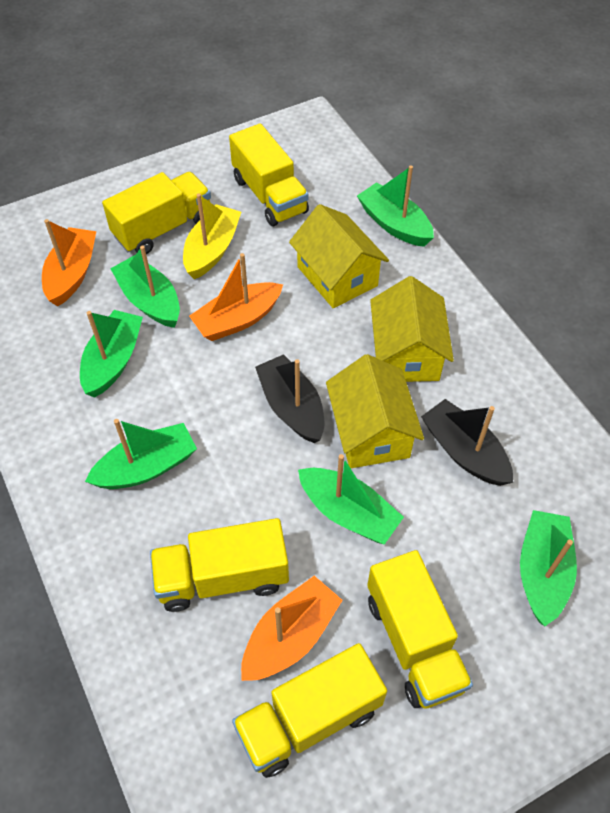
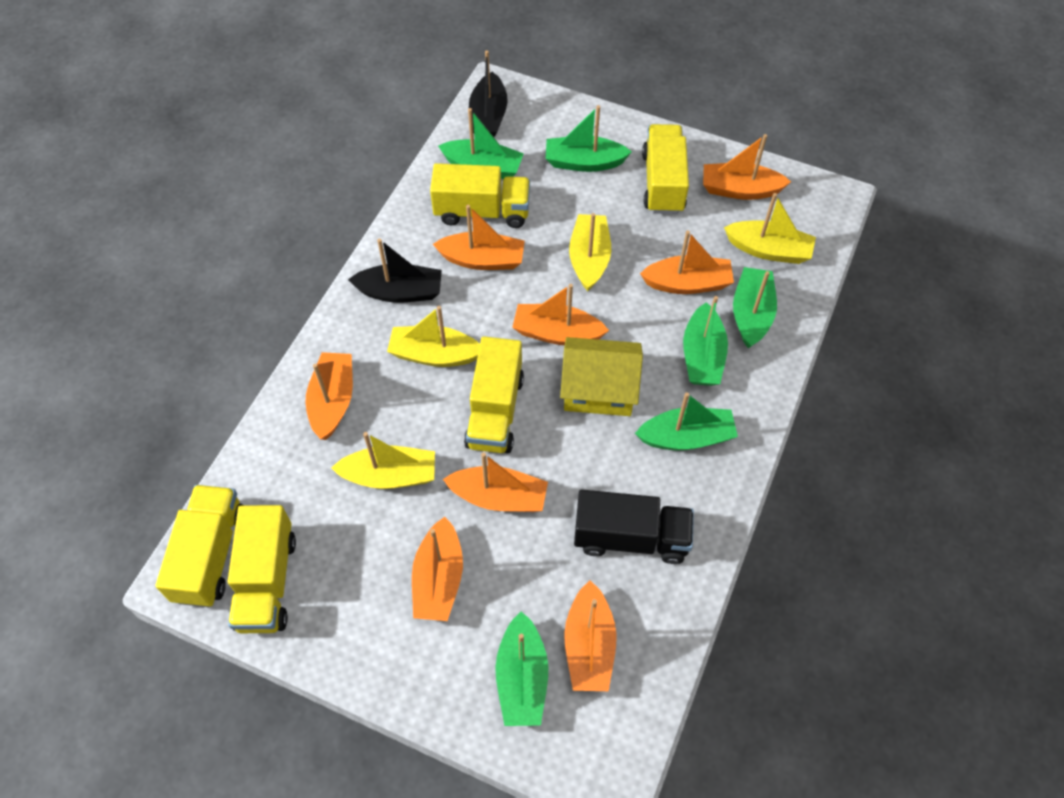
black truck: 0 -> 1
orange boat: 3 -> 8
yellow boat: 1 -> 4
yellow house: 3 -> 1

